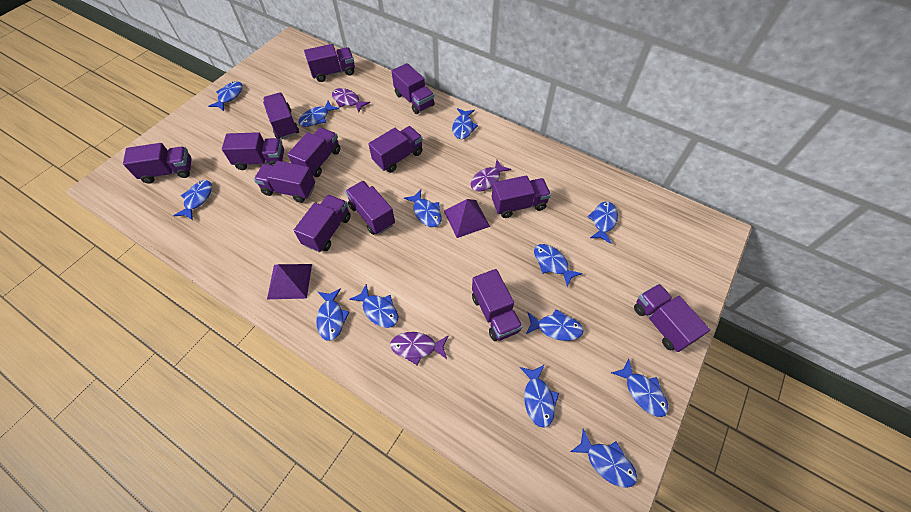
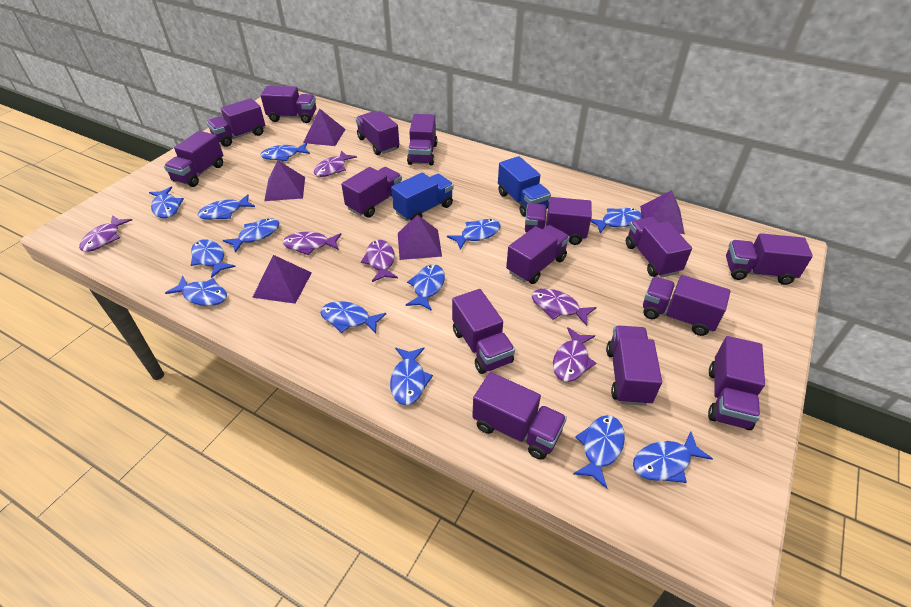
blue truck: 0 -> 2
purple fish: 3 -> 6
purple pyramid: 2 -> 5
purple truck: 13 -> 15

